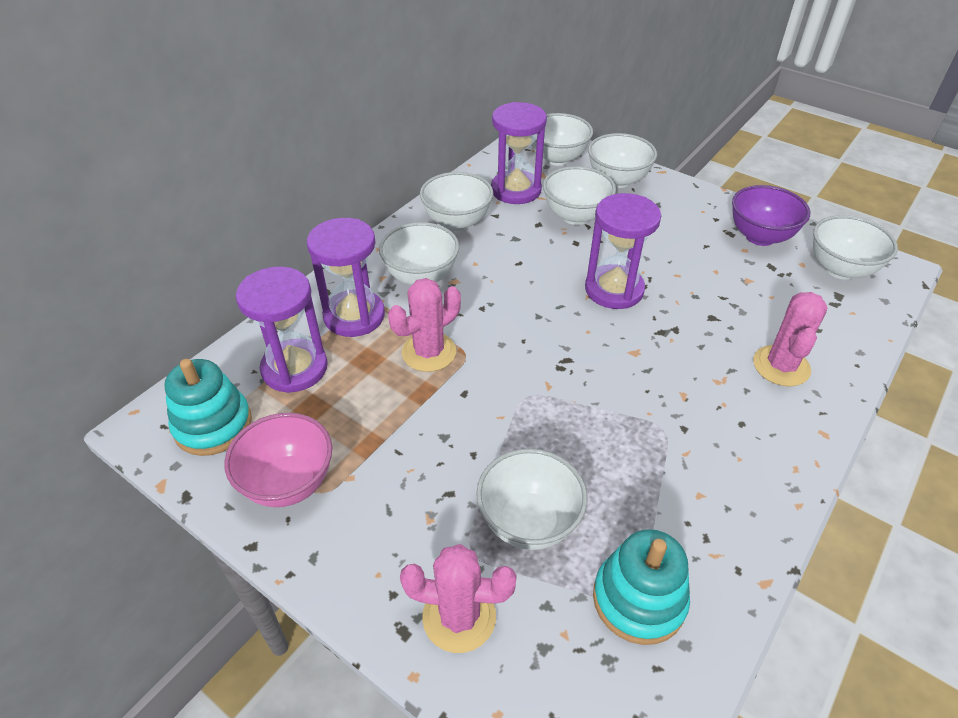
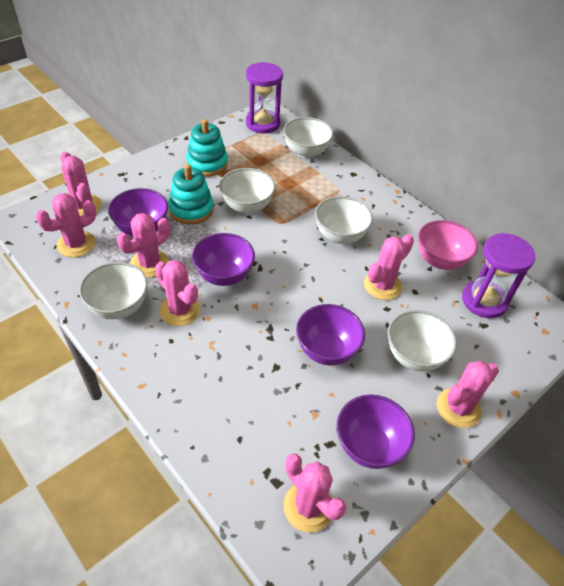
pink cactus: 3 -> 7
purple bowl: 1 -> 4
purple hourglass: 4 -> 2
white bowl: 7 -> 5

